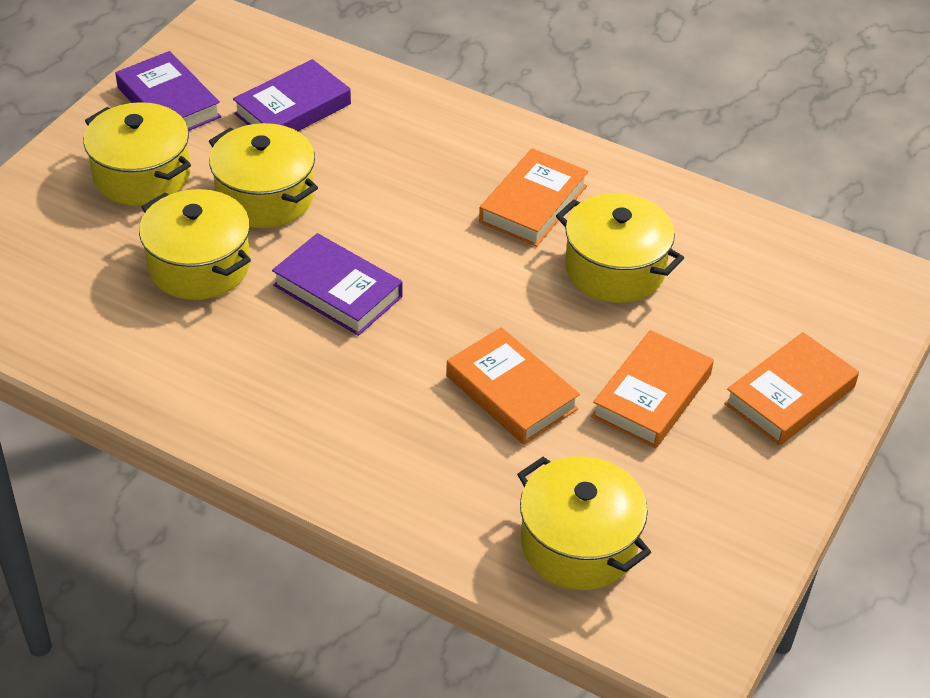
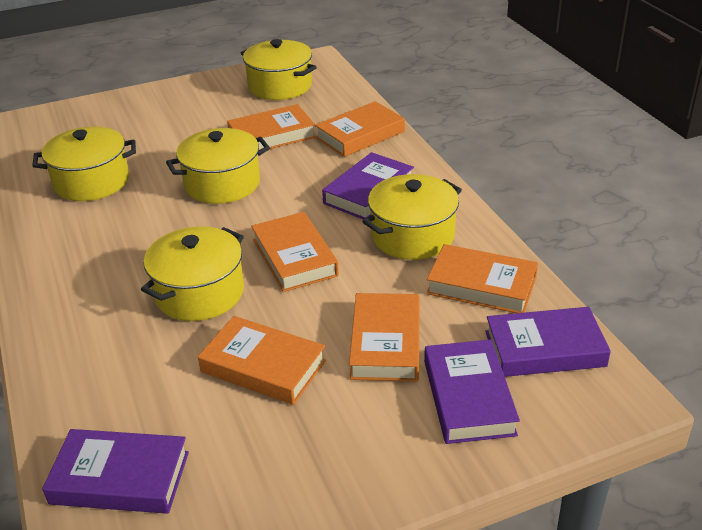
orange book: 4 -> 6
purple book: 3 -> 4

